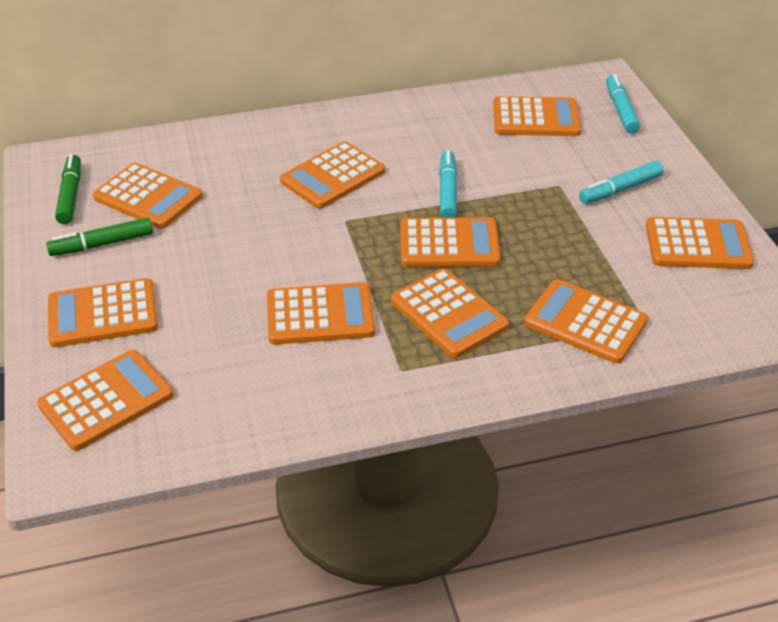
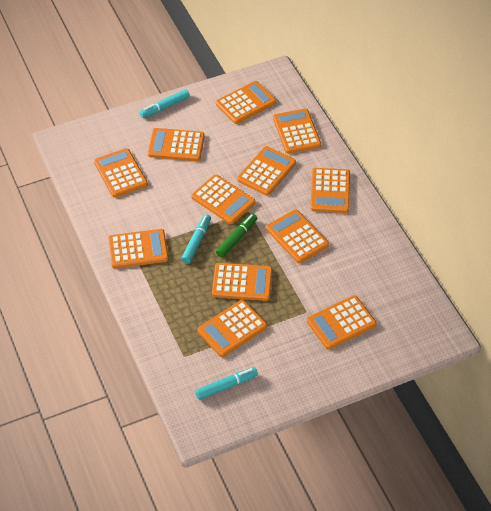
green marker: 2 -> 1
orange calculator: 10 -> 12

